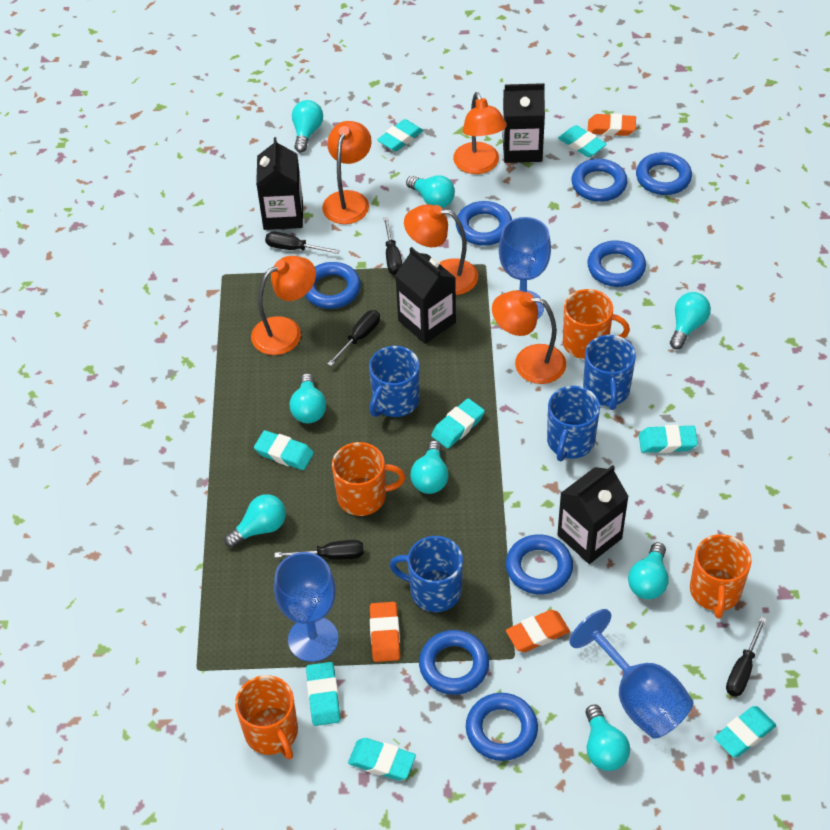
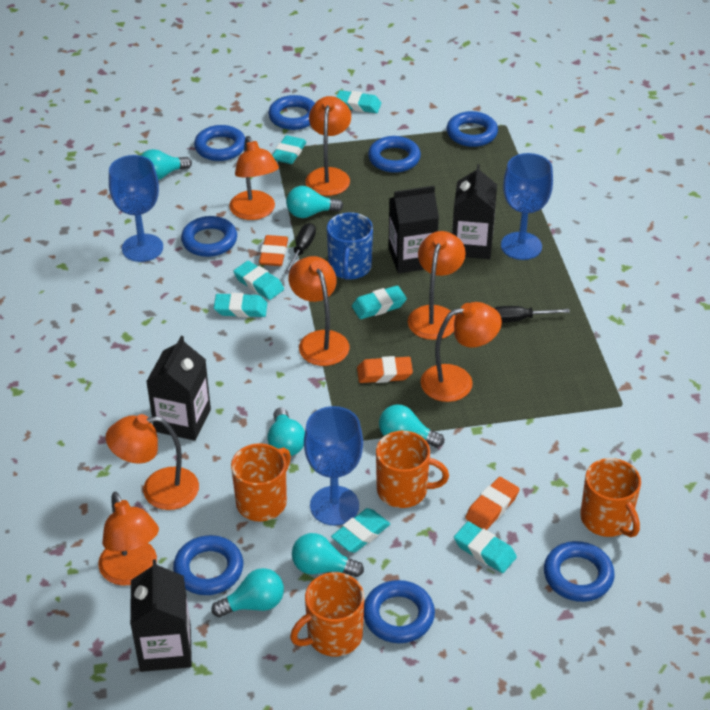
black screwdriver: 5 -> 2
blue mug: 4 -> 1
orange lamp: 5 -> 7
turquoise eraser: 8 -> 7
turquoise light bulb: 8 -> 6

